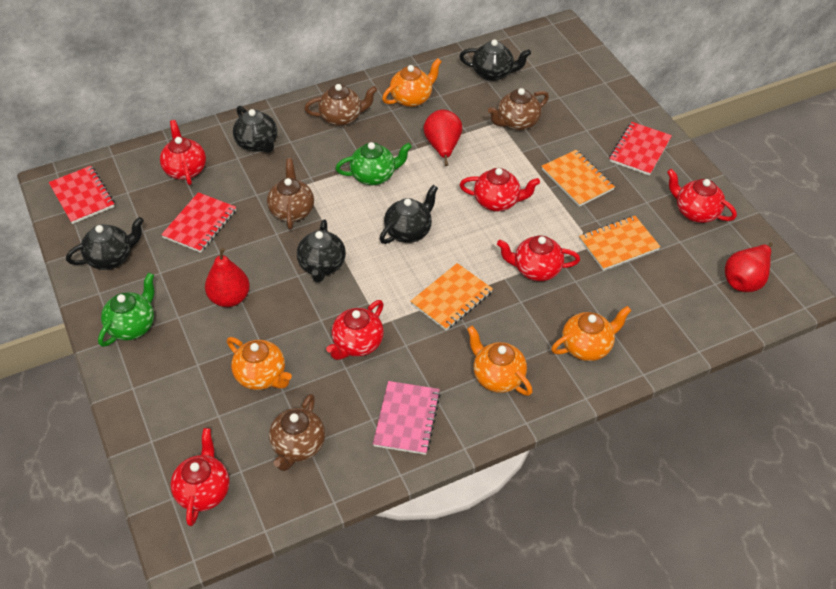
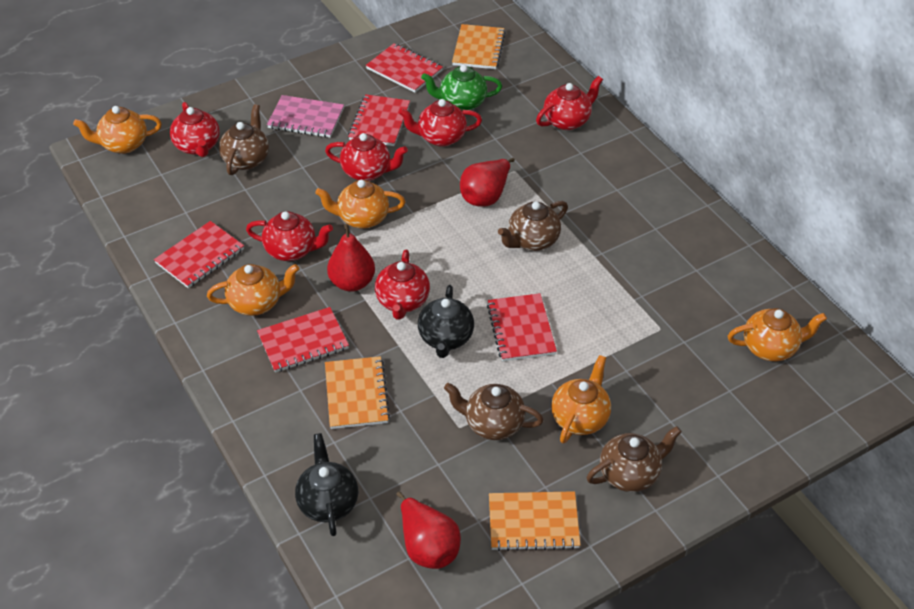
black teapot: 5 -> 2
green teapot: 2 -> 1
orange teapot: 4 -> 5
red notebook: 3 -> 5

